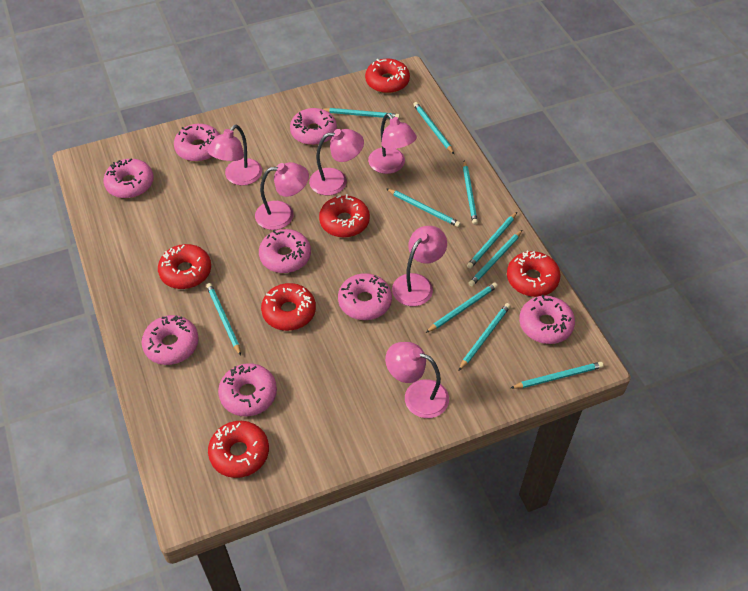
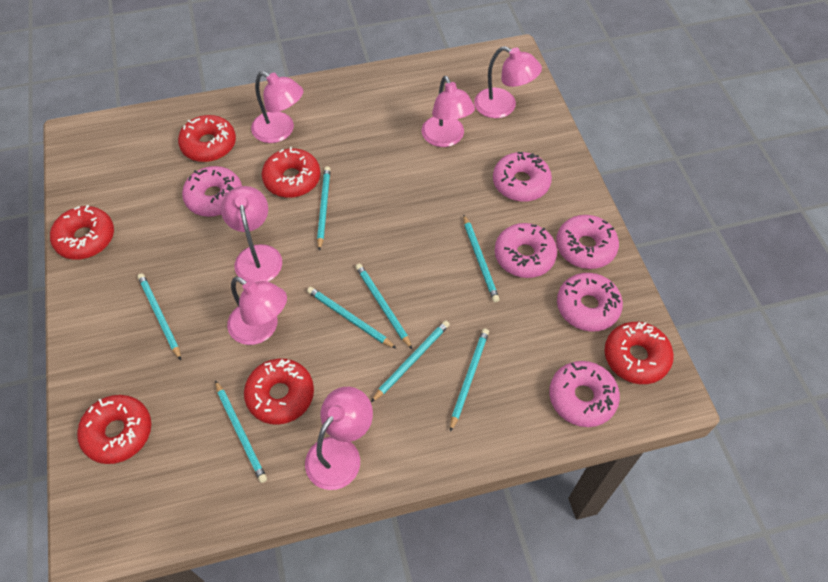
pink donut: 8 -> 6
turquoise pencil: 10 -> 8

